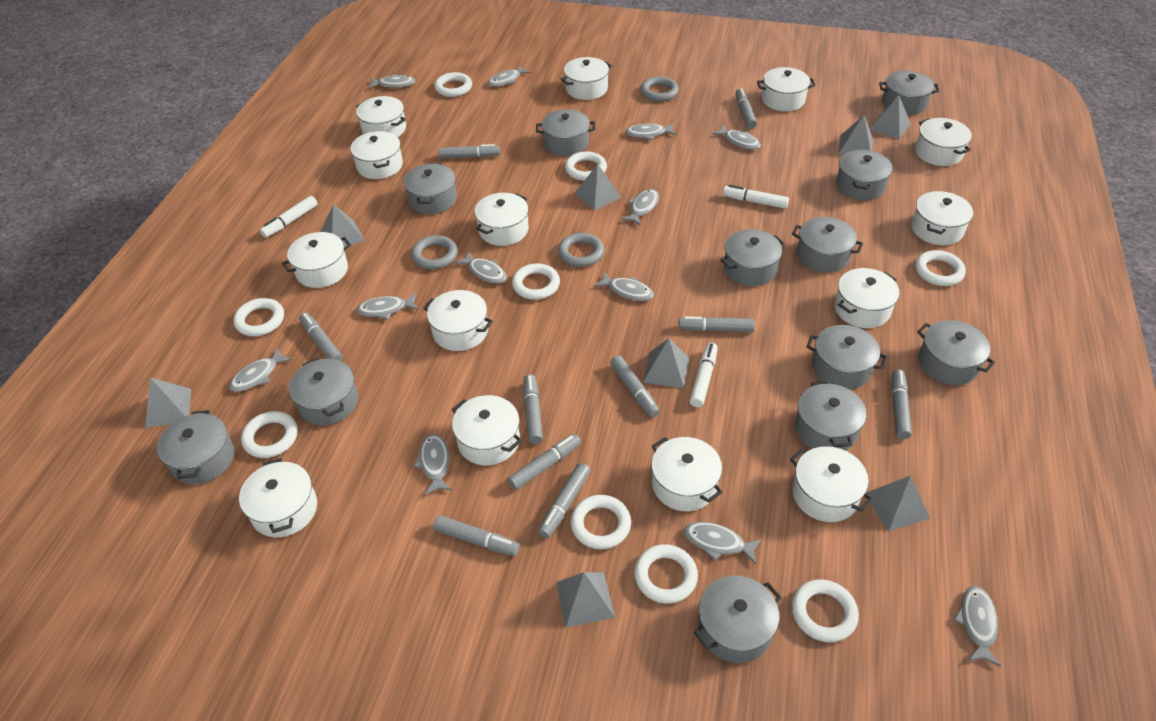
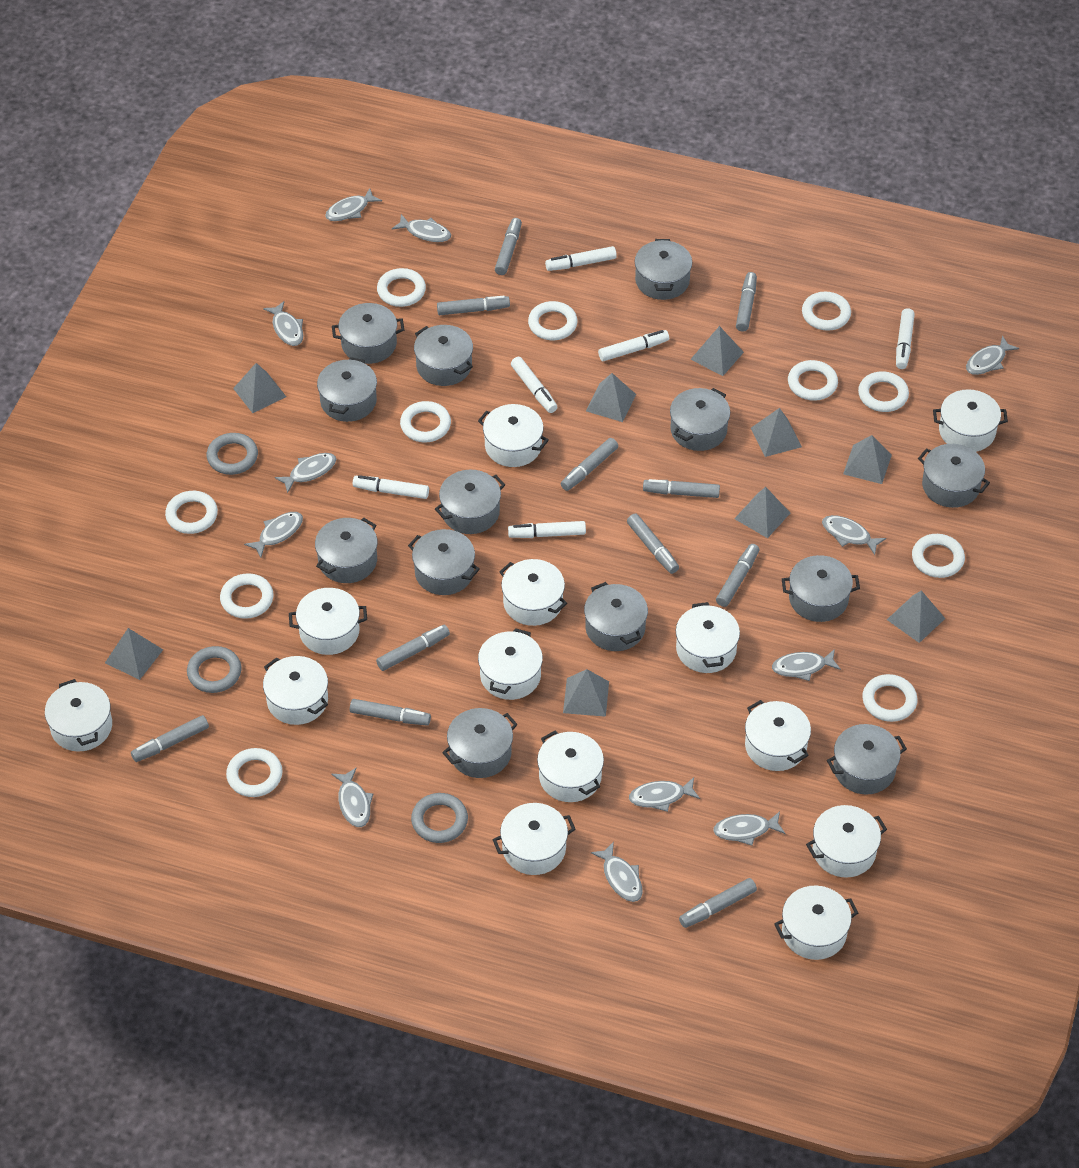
grey marker: 10 -> 11
grey pot: 12 -> 13
grey pyramid: 8 -> 9
white marker: 3 -> 6
white pot: 14 -> 13
white ring: 9 -> 11

